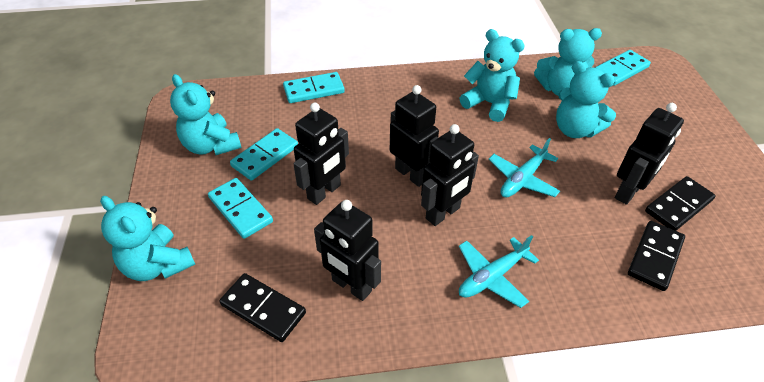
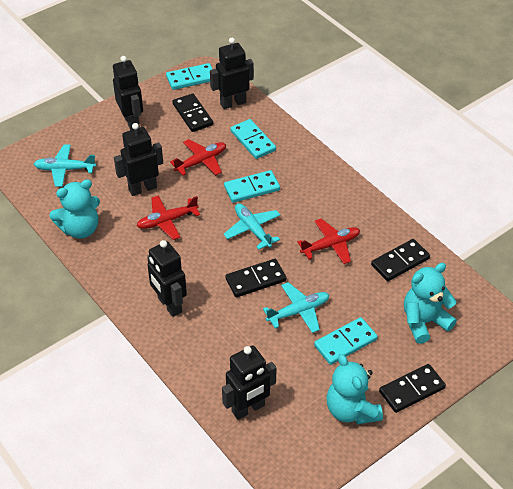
black domino: 3 -> 4
red plane: 0 -> 3
turquoise plane: 2 -> 3
turquoise teddy bear: 5 -> 3

